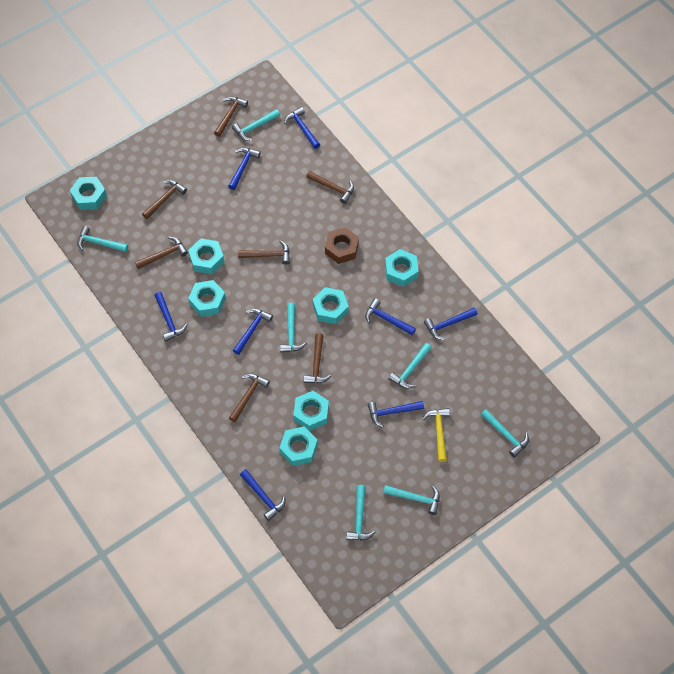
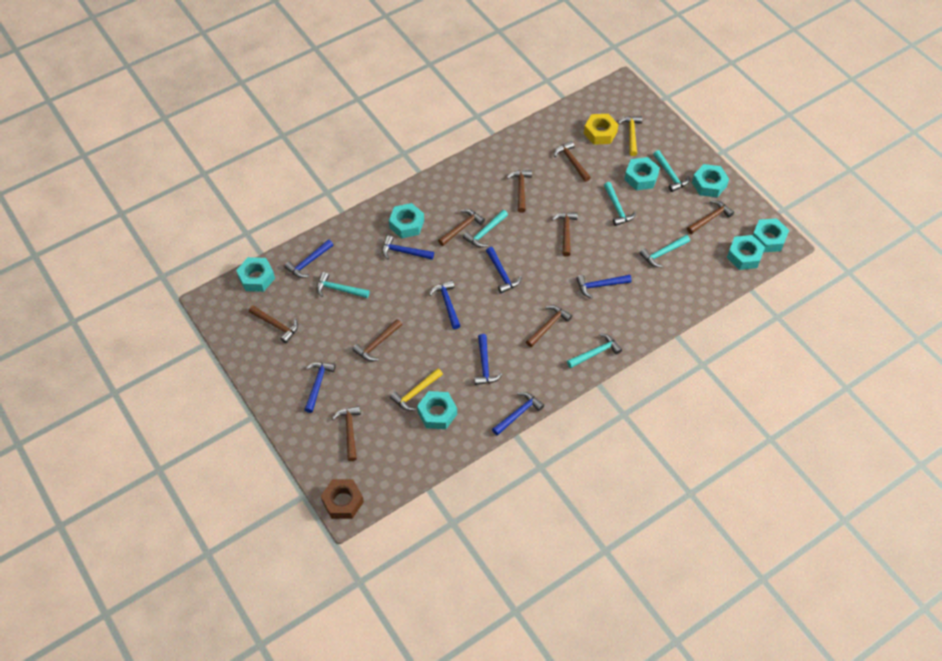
brown hammer: 7 -> 9
turquoise hammer: 7 -> 6
yellow hammer: 1 -> 2
yellow nut: 0 -> 1

